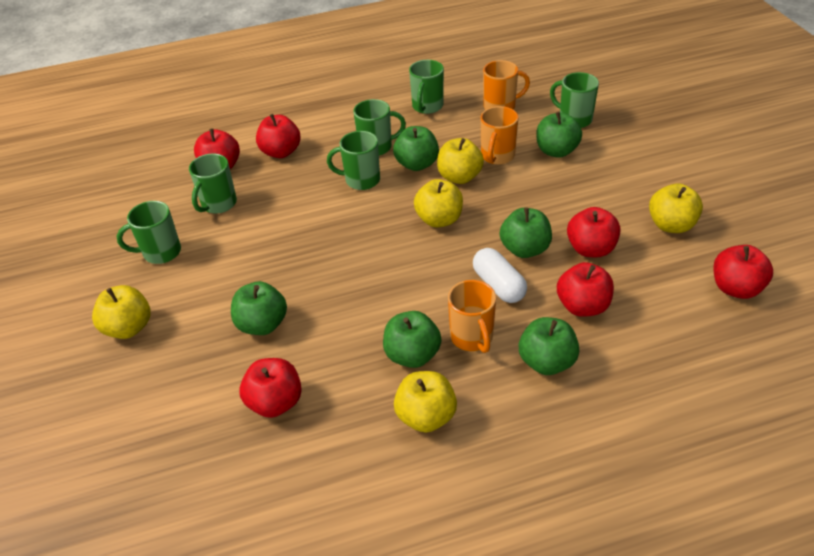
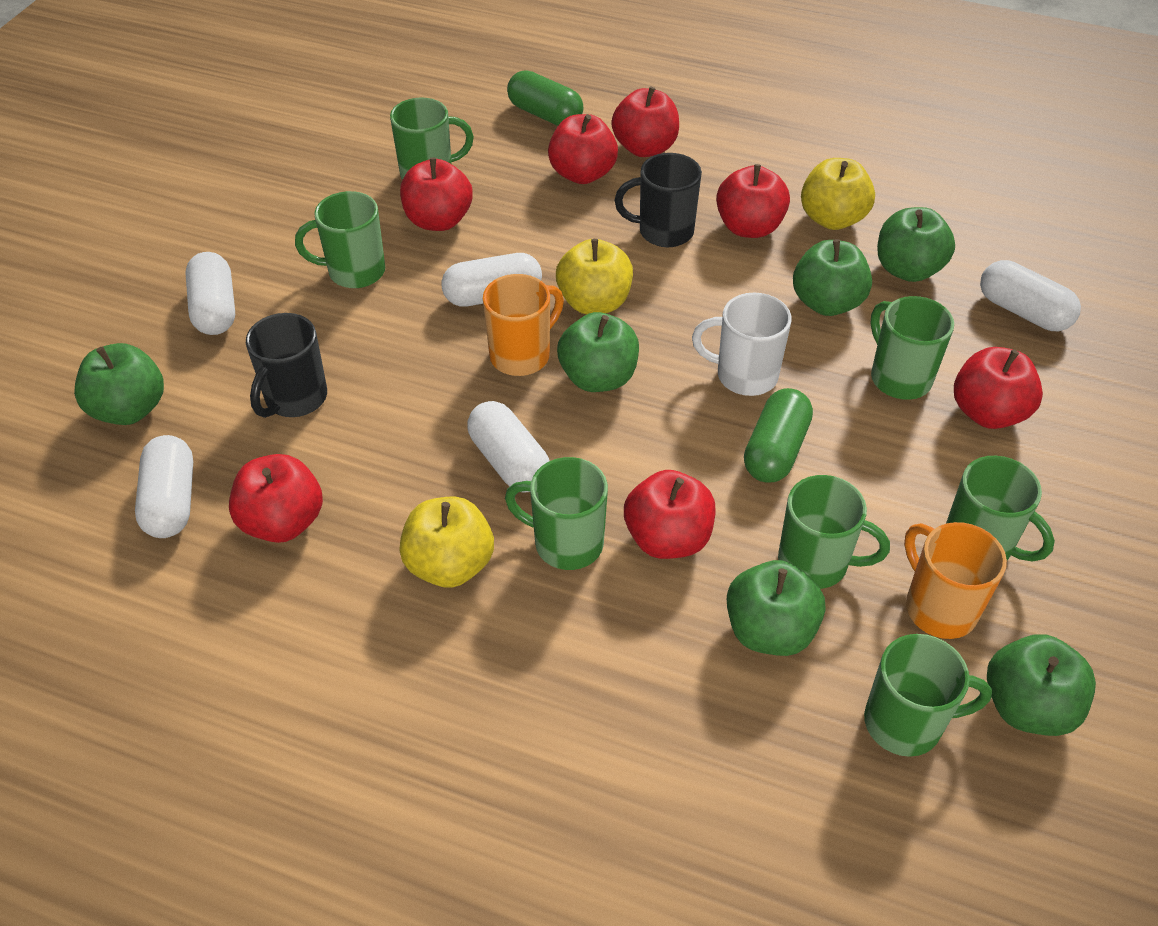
black mug: 0 -> 2
green capsule: 0 -> 2
green mug: 6 -> 7
orange mug: 3 -> 2
red apple: 6 -> 7
white capsule: 1 -> 5
white mug: 0 -> 1
yellow apple: 5 -> 3

